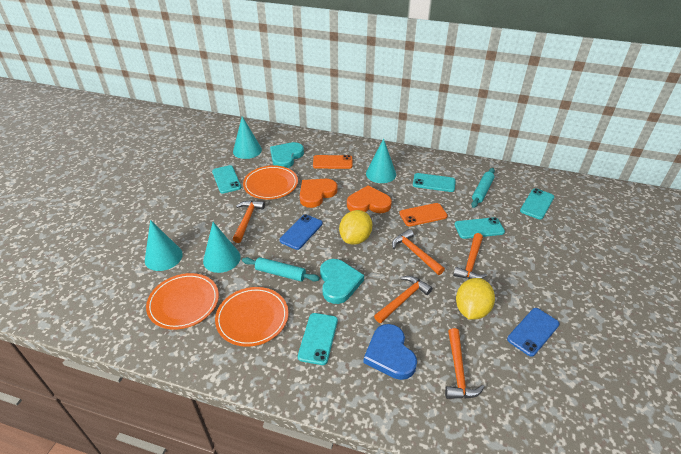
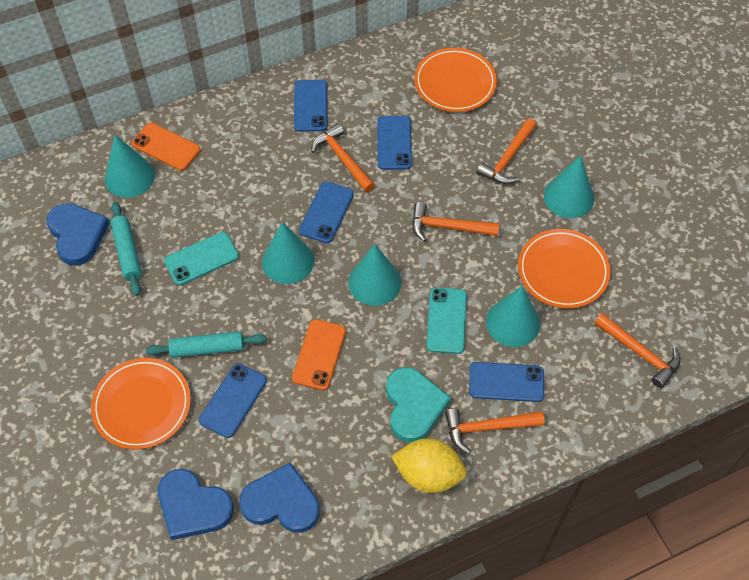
blue heart: 1 -> 3
blue phone: 2 -> 5
orange heart: 2 -> 0
turquoise cone: 4 -> 5
turquoise heart: 2 -> 1
turquoise phone: 5 -> 2
yellow lemon: 2 -> 1

